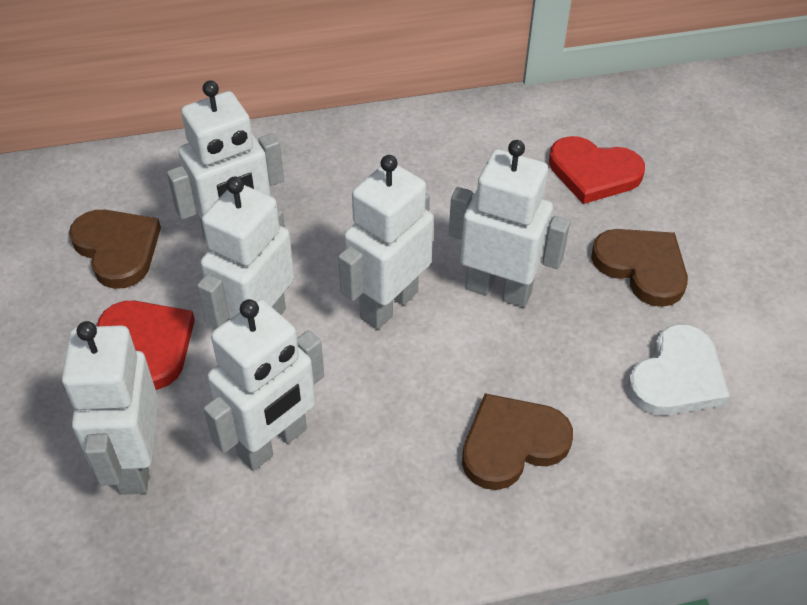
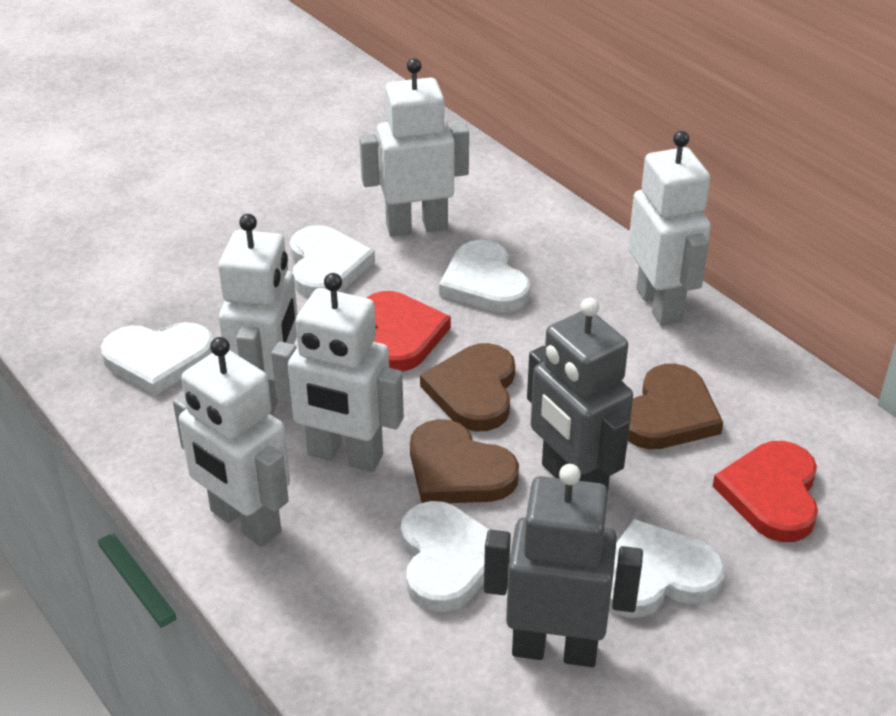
grey robot: 0 -> 2
white heart: 1 -> 5
white robot: 6 -> 5

